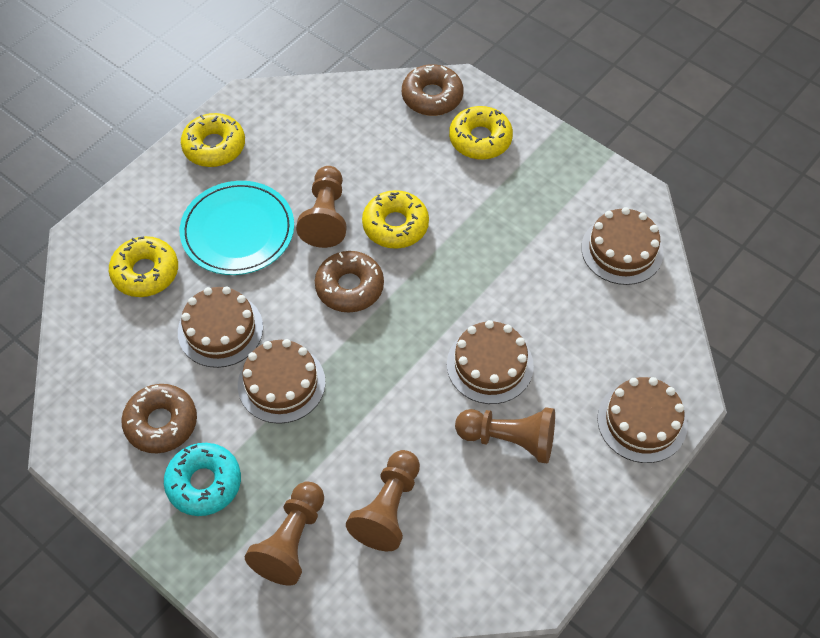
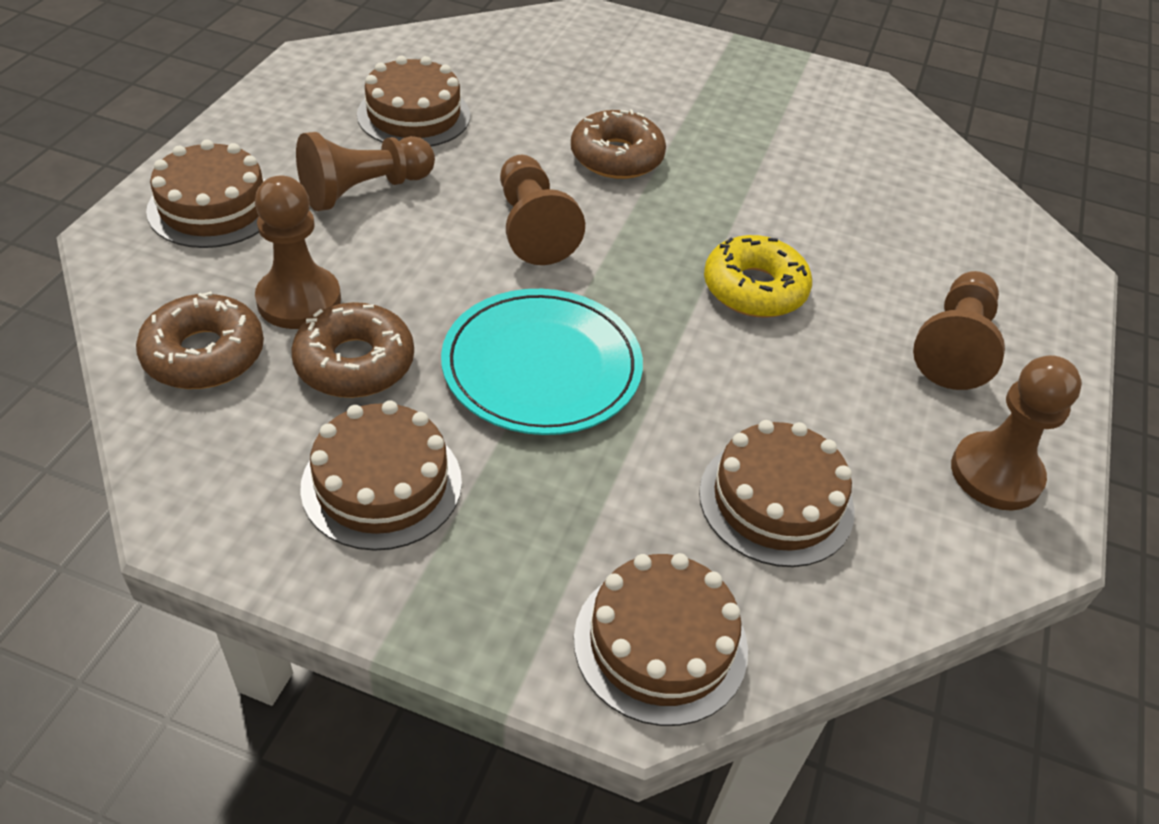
brown pawn: 4 -> 5
turquoise donut: 1 -> 0
yellow donut: 4 -> 1

